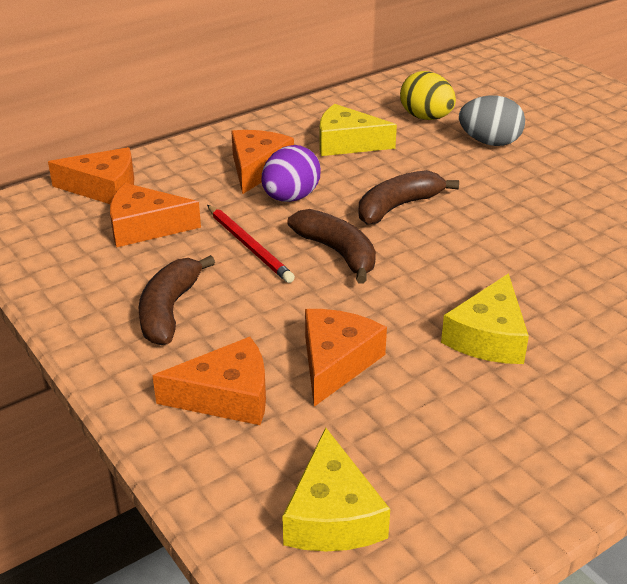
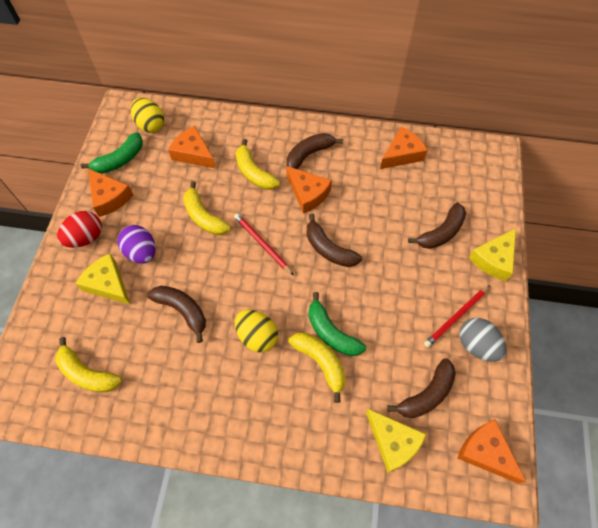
brown banana: 3 -> 5
green banana: 0 -> 2
red egg: 0 -> 1
red pencil: 1 -> 2
yellow banana: 0 -> 4
yellow egg: 1 -> 2

